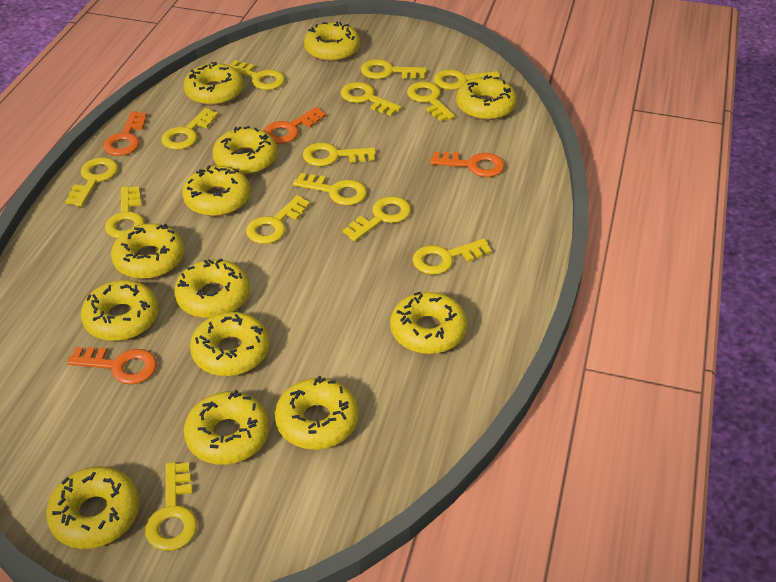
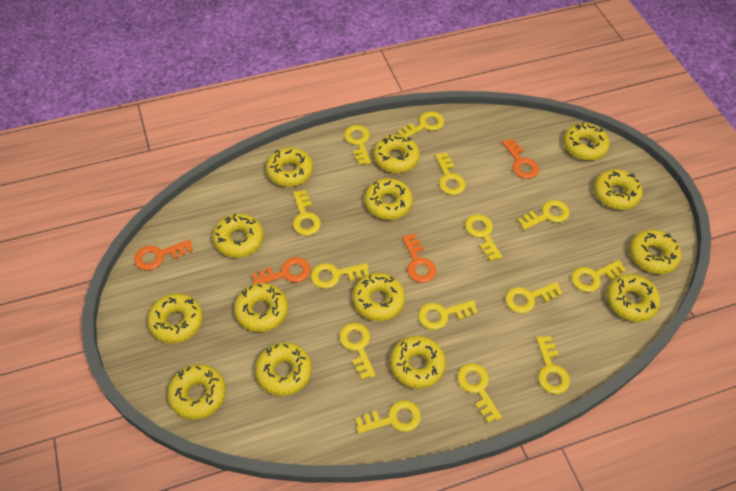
yellow donut: 13 -> 14

